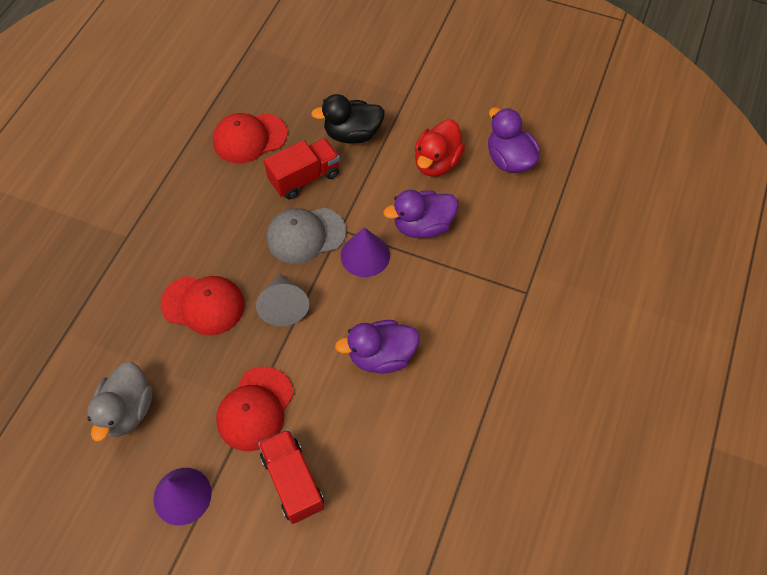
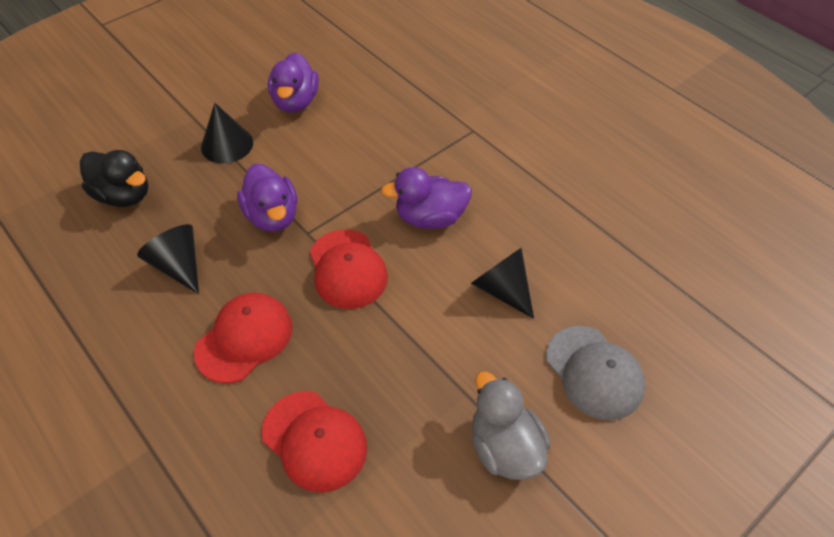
black cone: 0 -> 3
grey cone: 1 -> 0
purple cone: 2 -> 0
red duck: 1 -> 0
red truck: 2 -> 0

